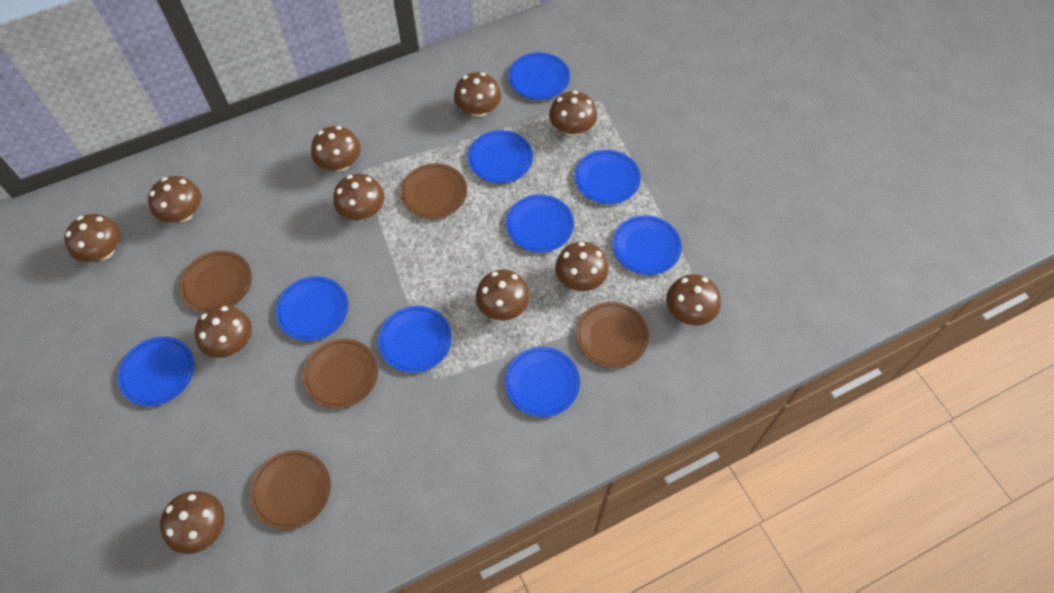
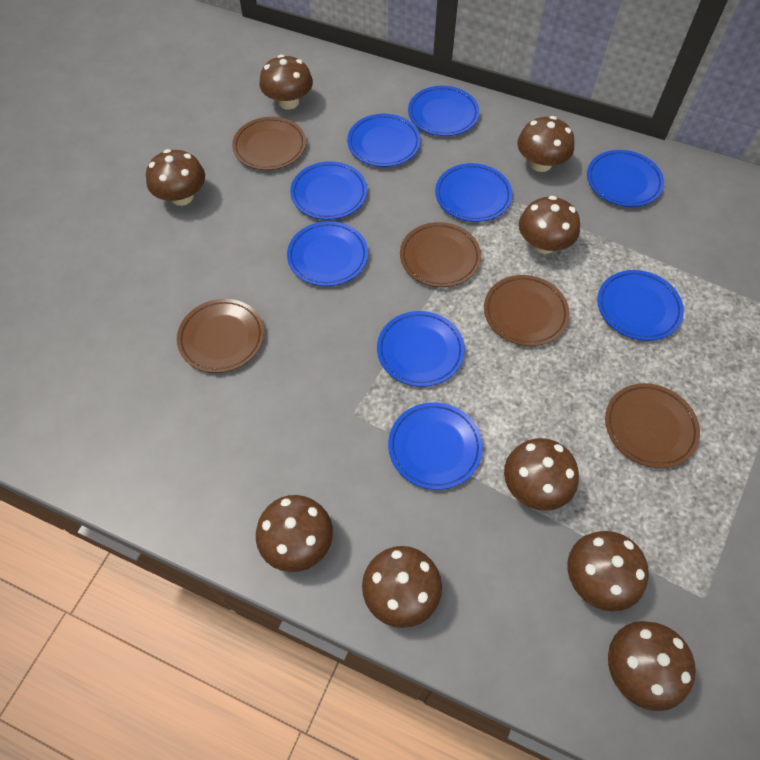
brown mushroom: 11 -> 9

